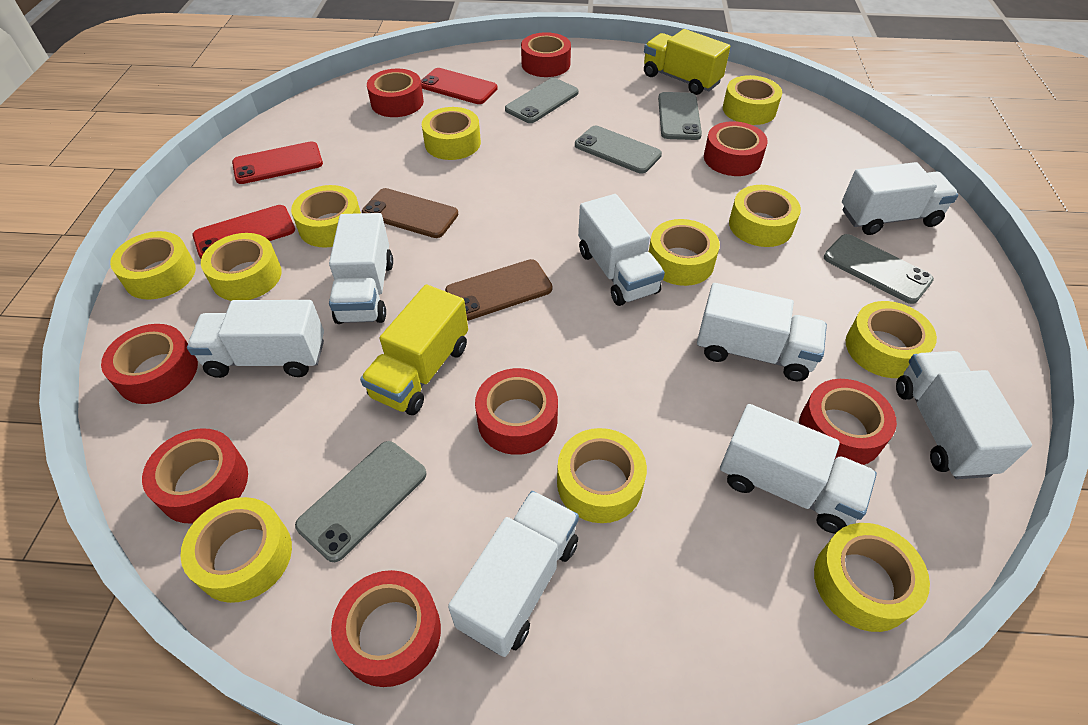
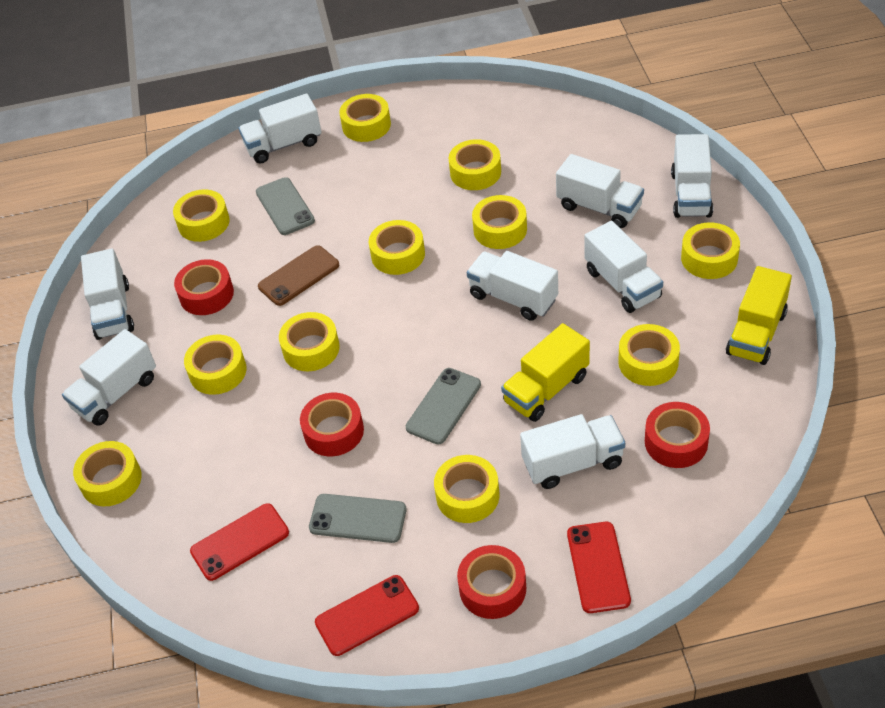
brown phone: 2 -> 1
grey phone: 5 -> 3
red tape: 8 -> 4

